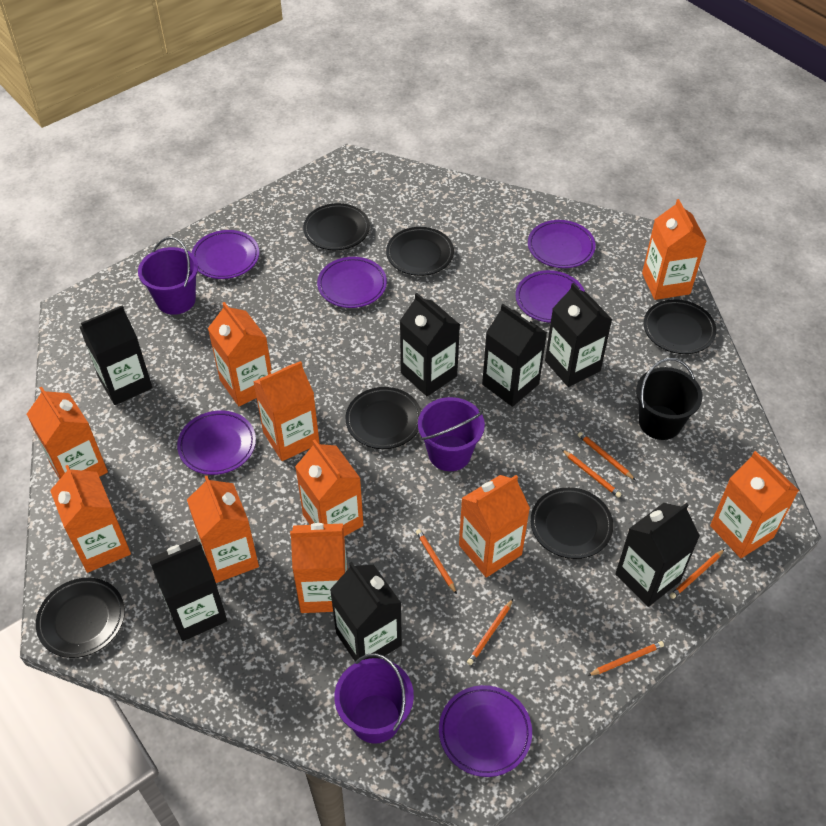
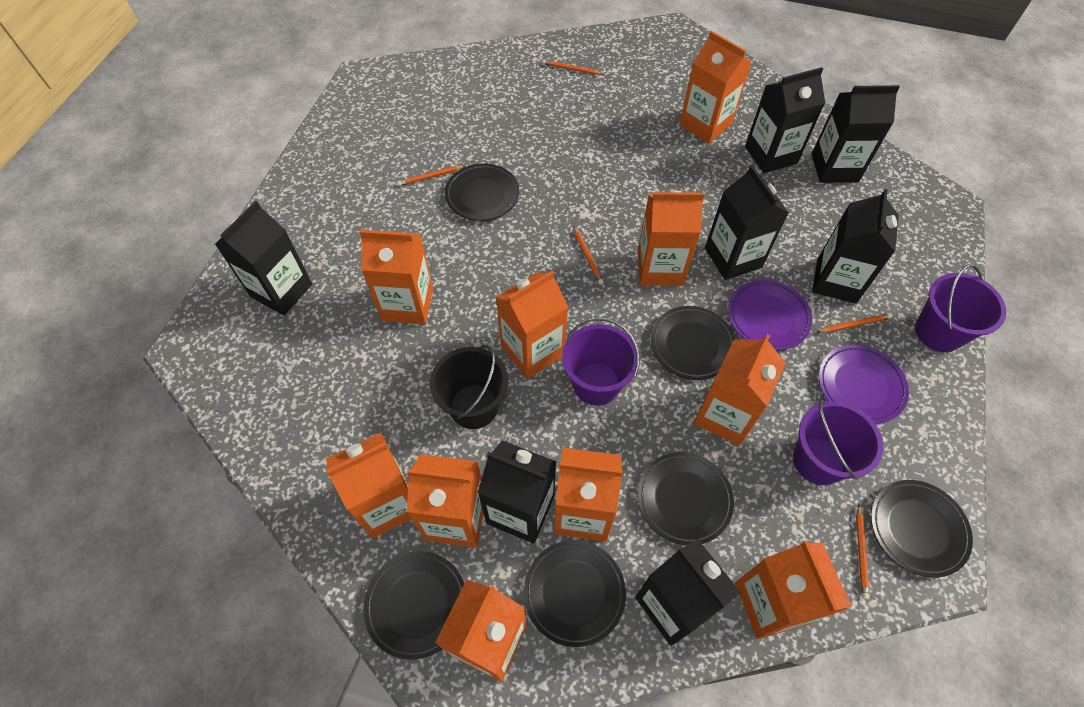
orange pencil: 6 -> 5
purple plate: 6 -> 2

